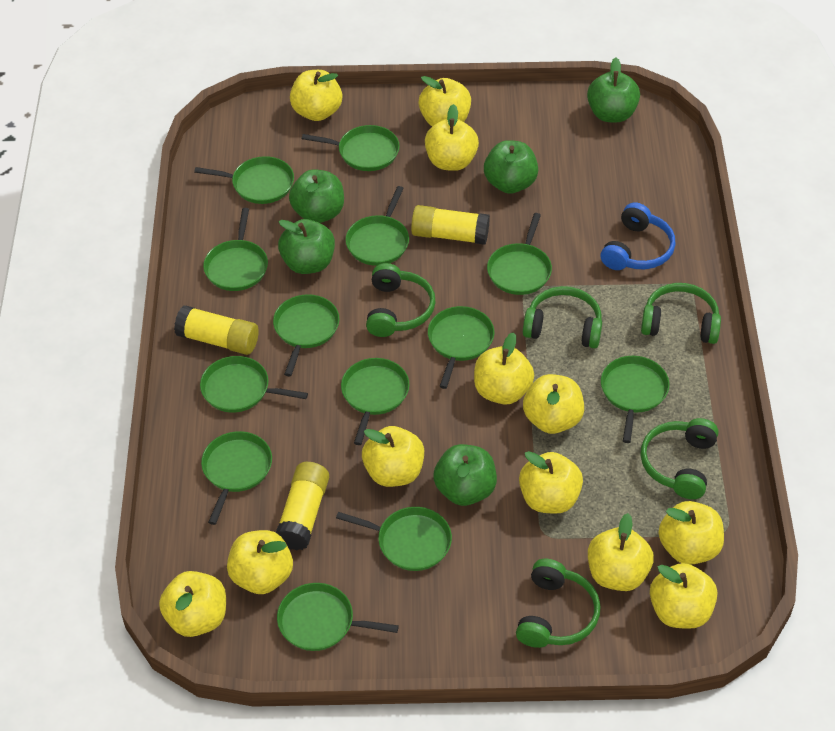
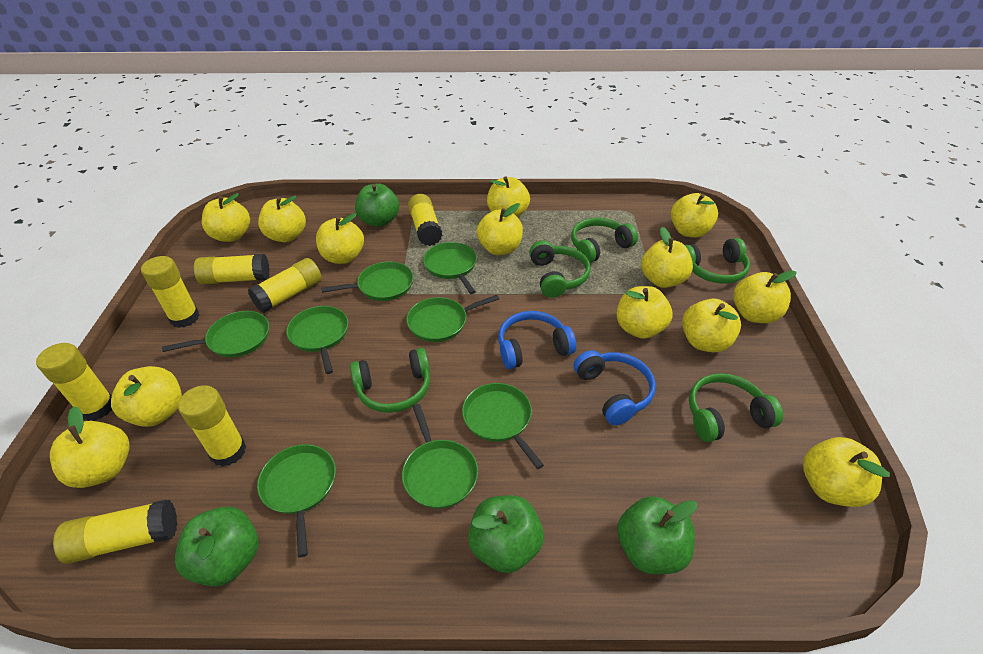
blue headphones: 1 -> 2
green apple: 5 -> 4
green pan: 13 -> 8
yellow apple: 12 -> 13
yellow glue stick: 3 -> 7

